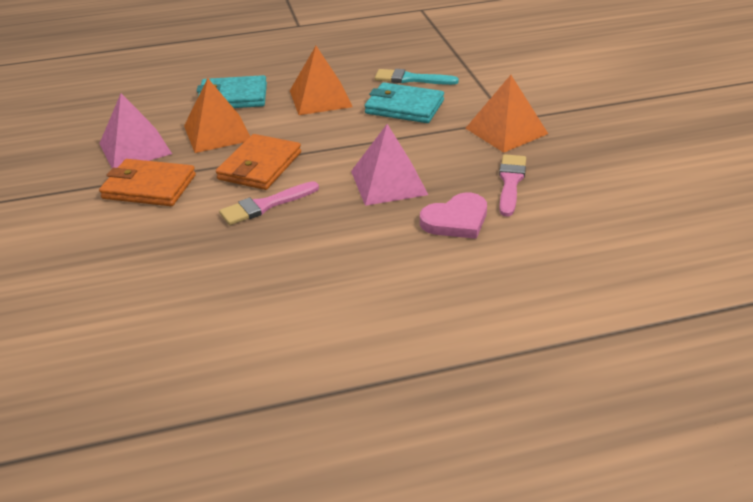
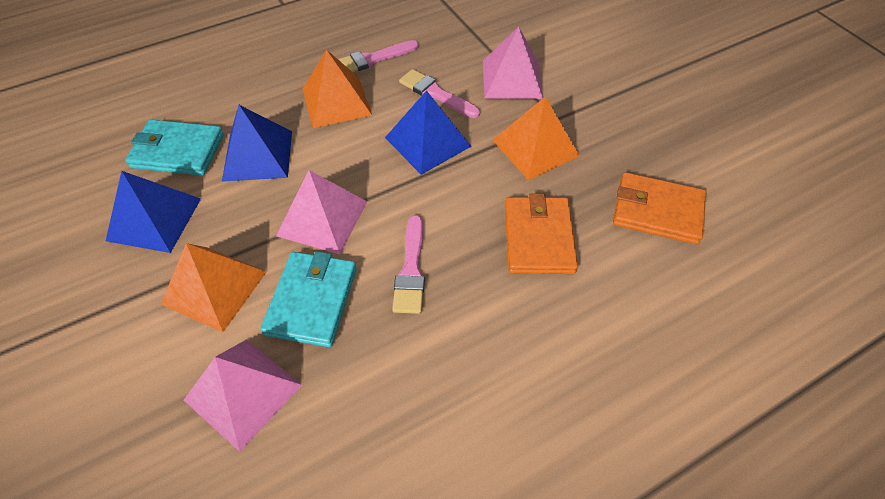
blue pyramid: 0 -> 3
pink brush: 2 -> 3
pink heart: 1 -> 0
pink pyramid: 2 -> 3
turquoise brush: 1 -> 0

